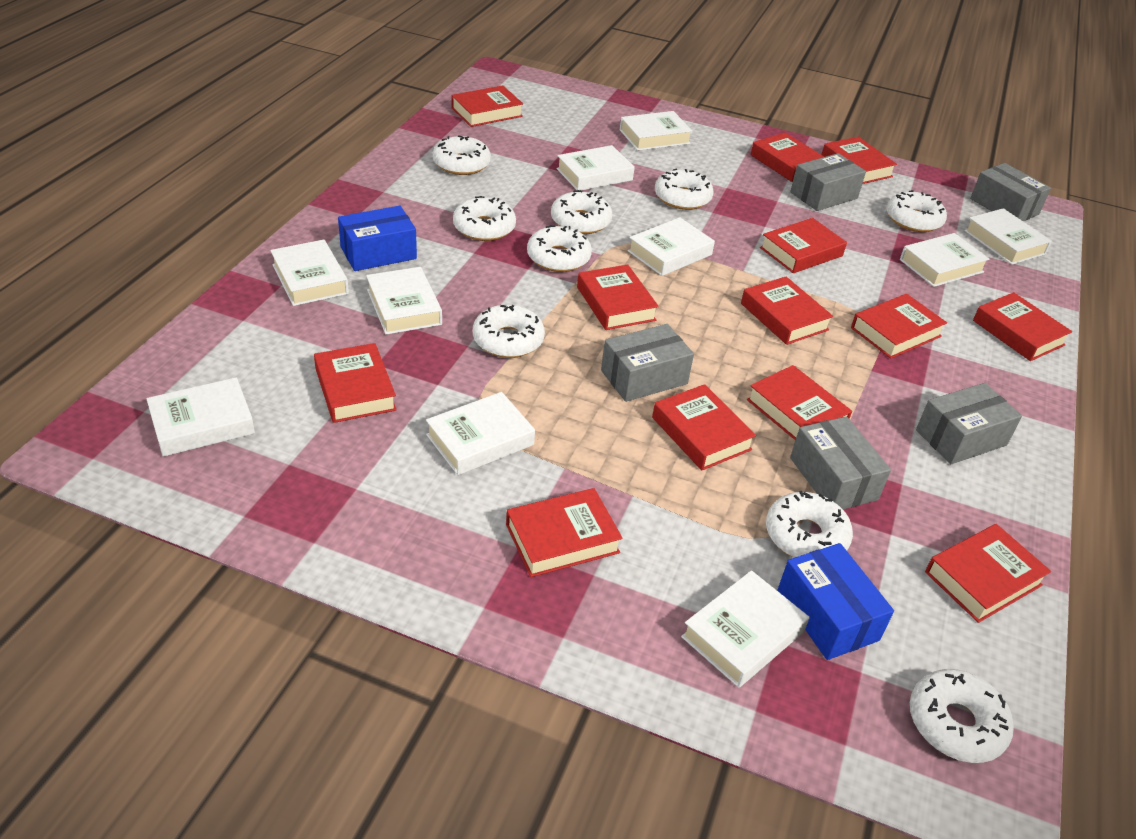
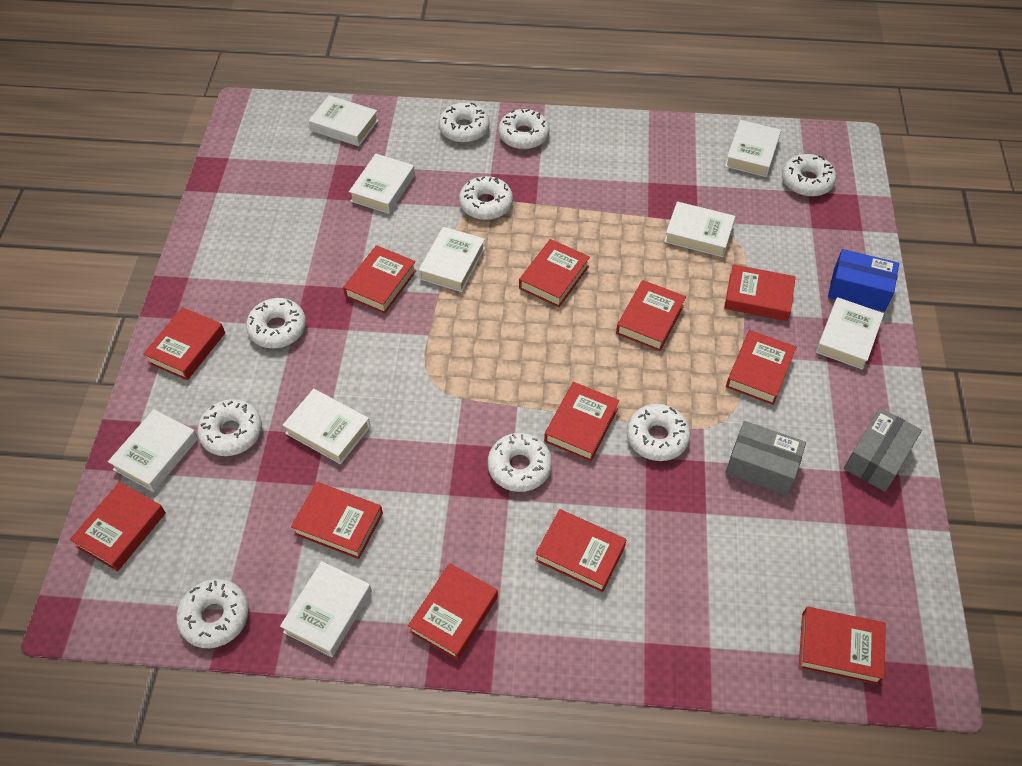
blue box: 2 -> 1
grey box: 5 -> 2
red book: 13 -> 12
white book: 10 -> 9

